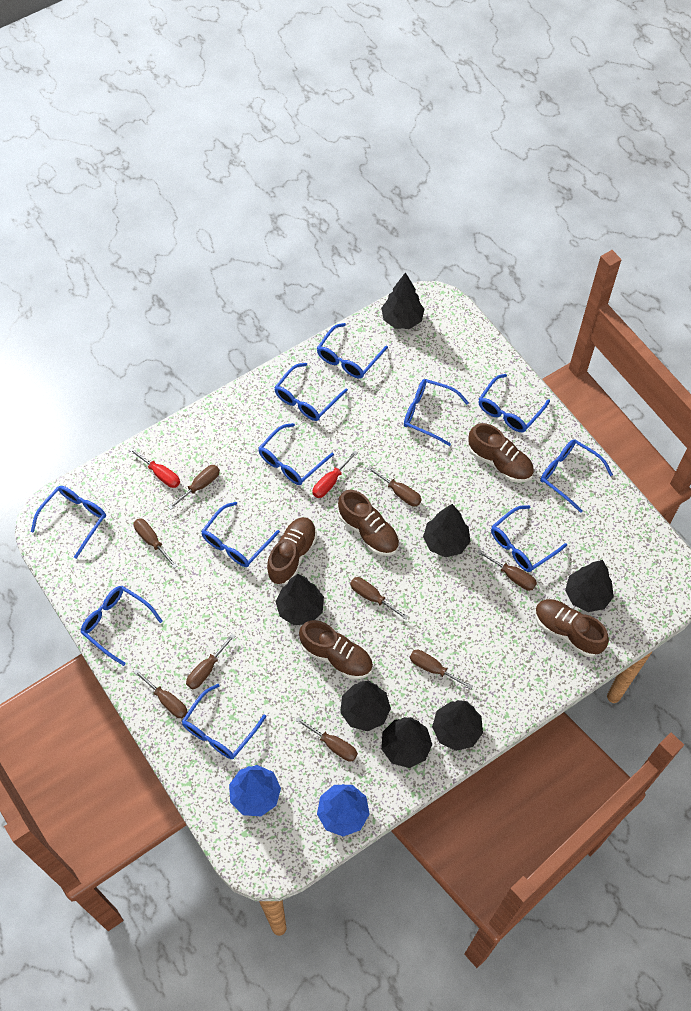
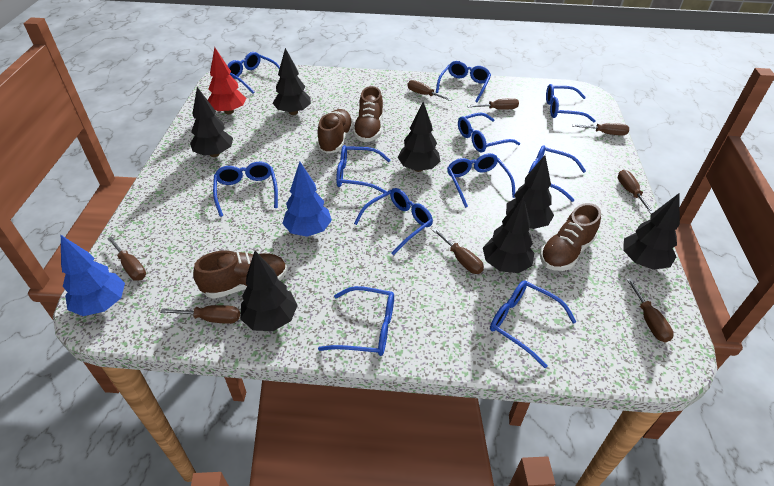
brown screwdriver: 9 -> 8
brown shoe: 5 -> 4
red screwdriver: 2 -> 0
red tree: 0 -> 1

